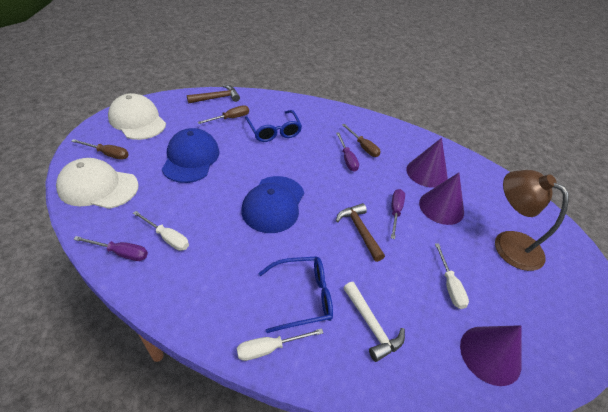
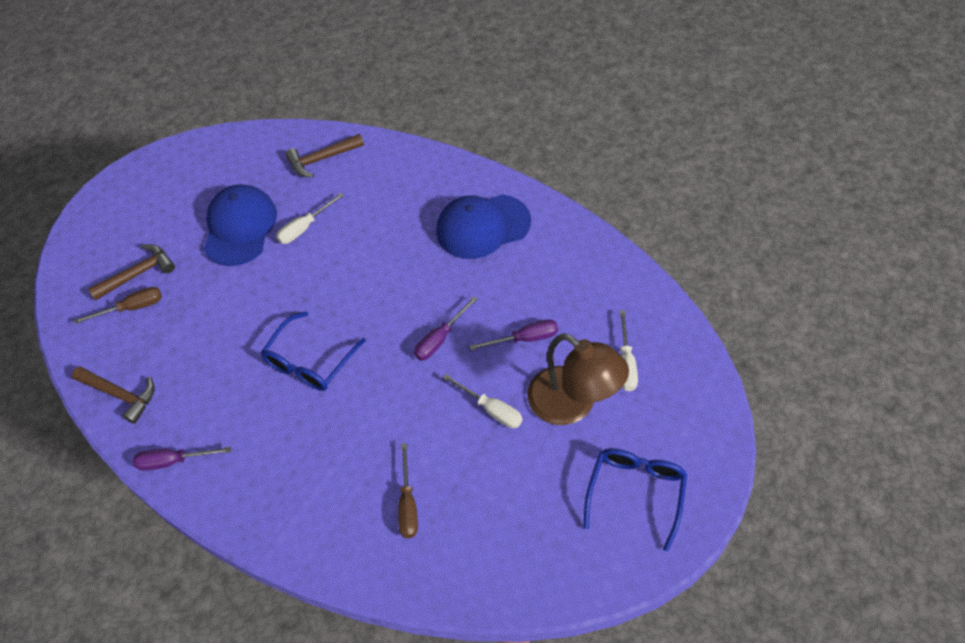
brown hammer: 2 -> 3
brown screwdriver: 3 -> 2
purple cone: 3 -> 0
white cap: 2 -> 0
white hammer: 1 -> 0

